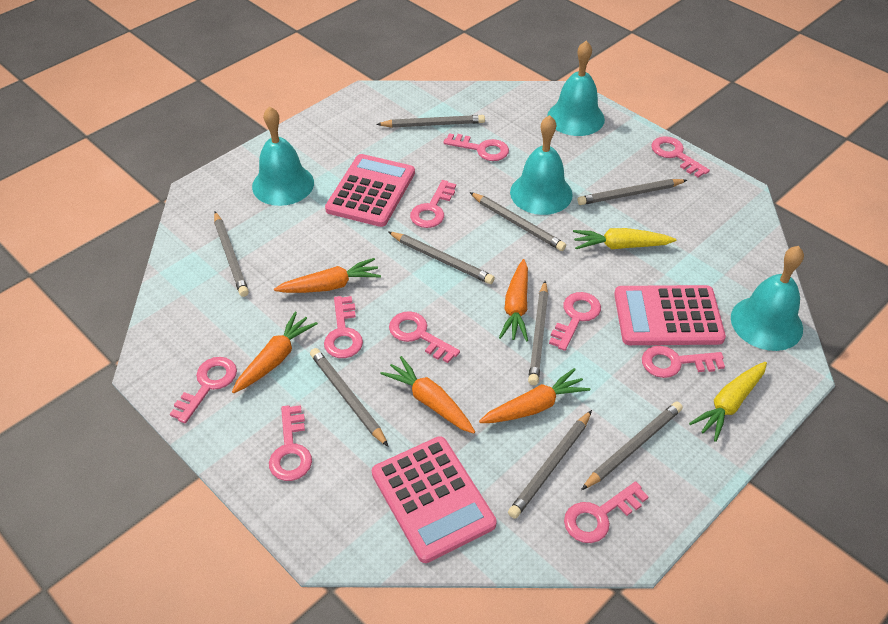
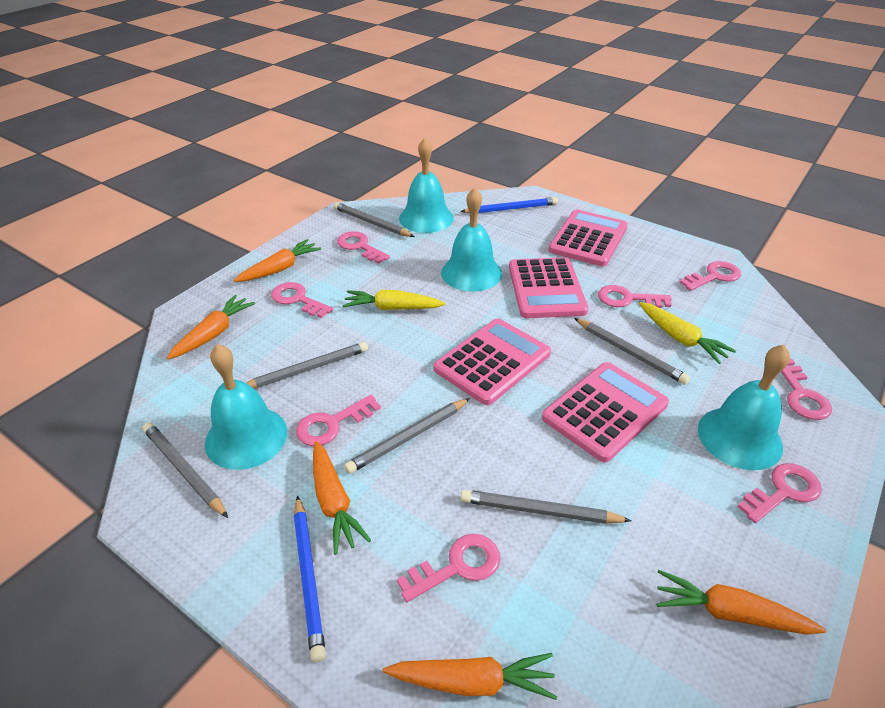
blue pencil: 0 -> 2
grey pencil: 9 -> 6
pink calculator: 3 -> 4
pink key: 10 -> 8

